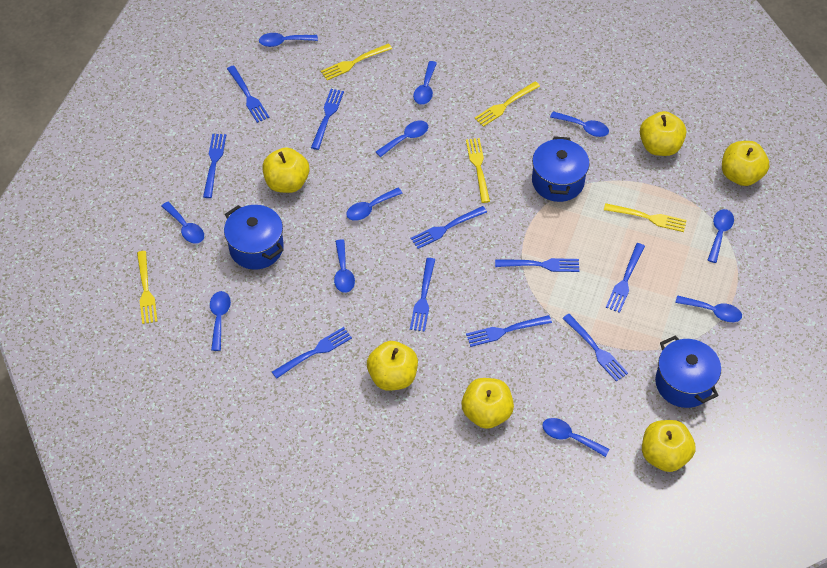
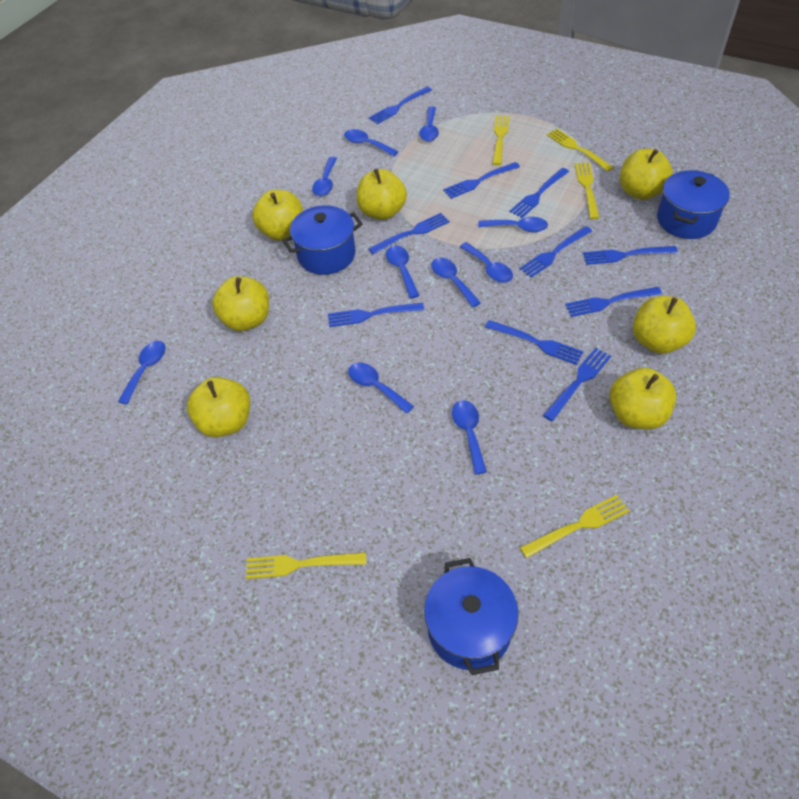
blue spoon: 11 -> 10
yellow apple: 6 -> 7

